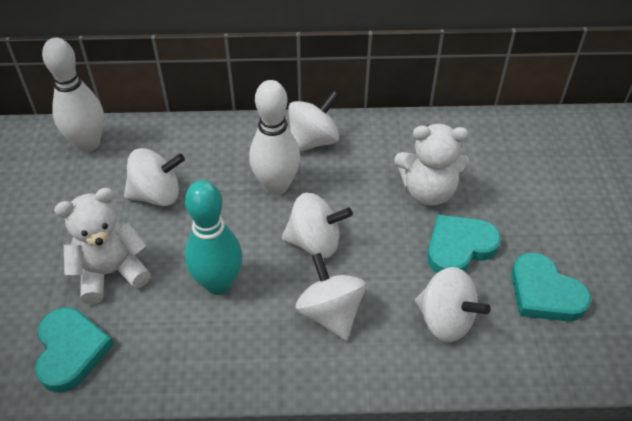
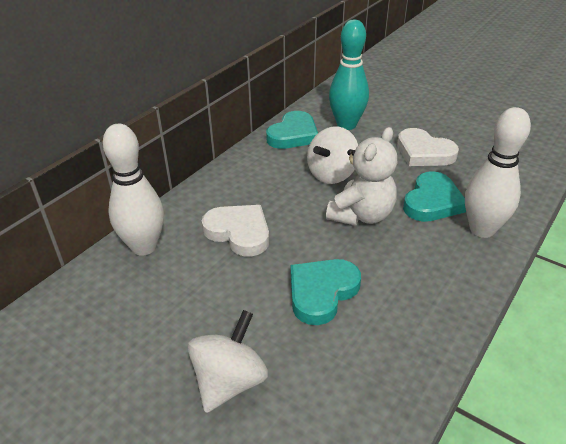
white heart: 0 -> 2
white spinning top: 5 -> 2
white teddy bear: 2 -> 1

